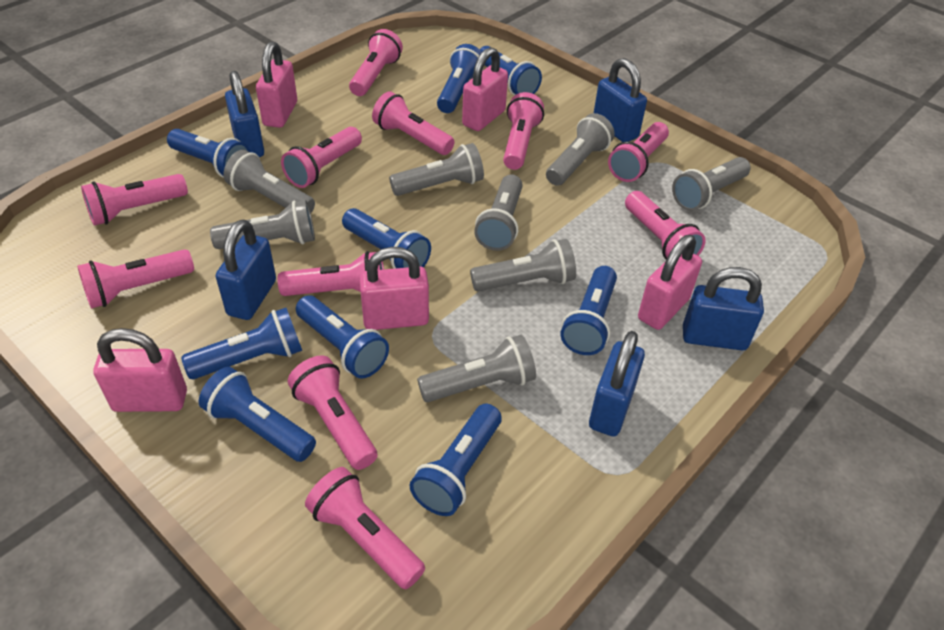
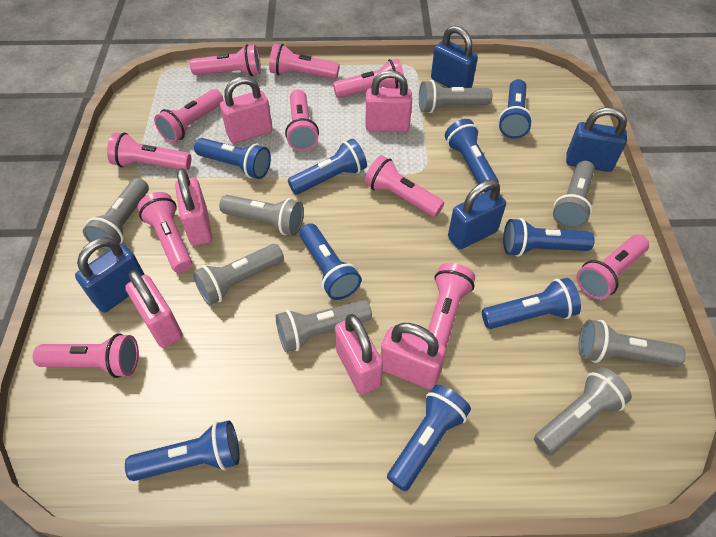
blue padlock: 5 -> 4
pink padlock: 5 -> 6

